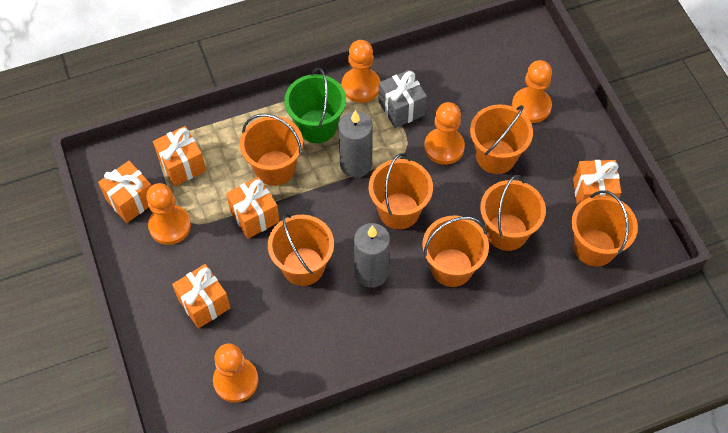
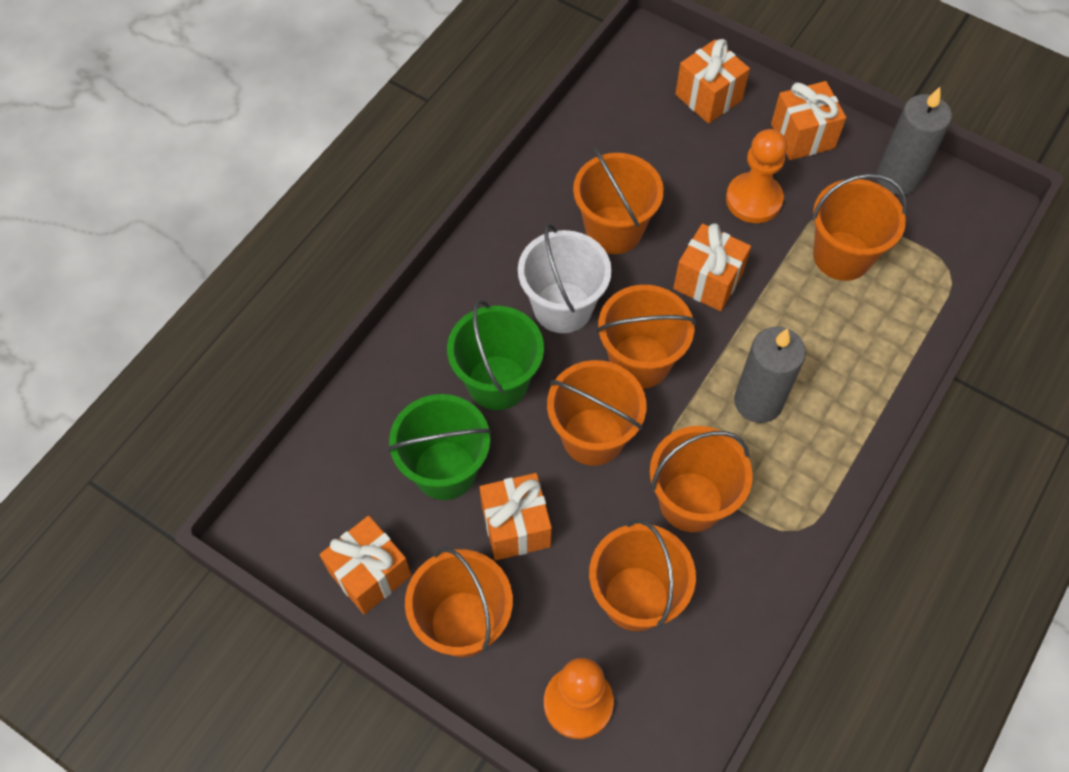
green bucket: 1 -> 2
grey gift: 1 -> 0
orange pawn: 5 -> 2
white bucket: 0 -> 1

